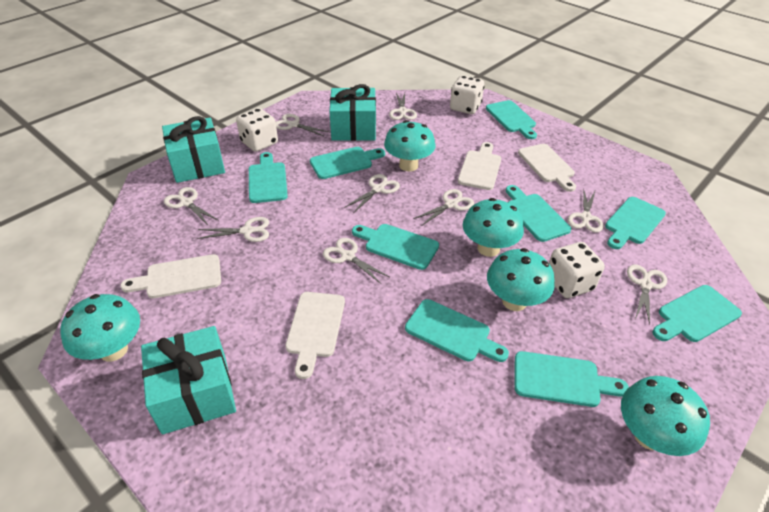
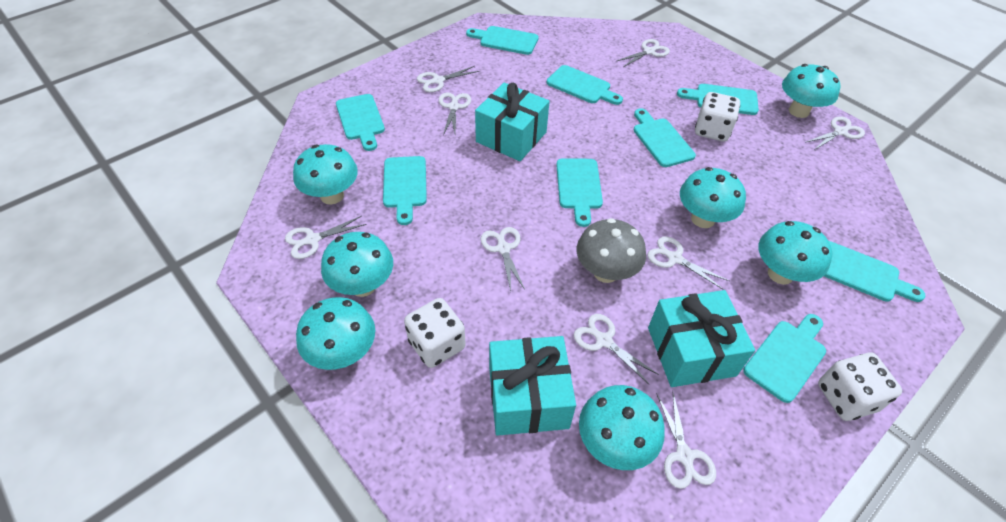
grey mushroom: 0 -> 1
turquoise mushroom: 5 -> 7
white cutting board: 4 -> 0

